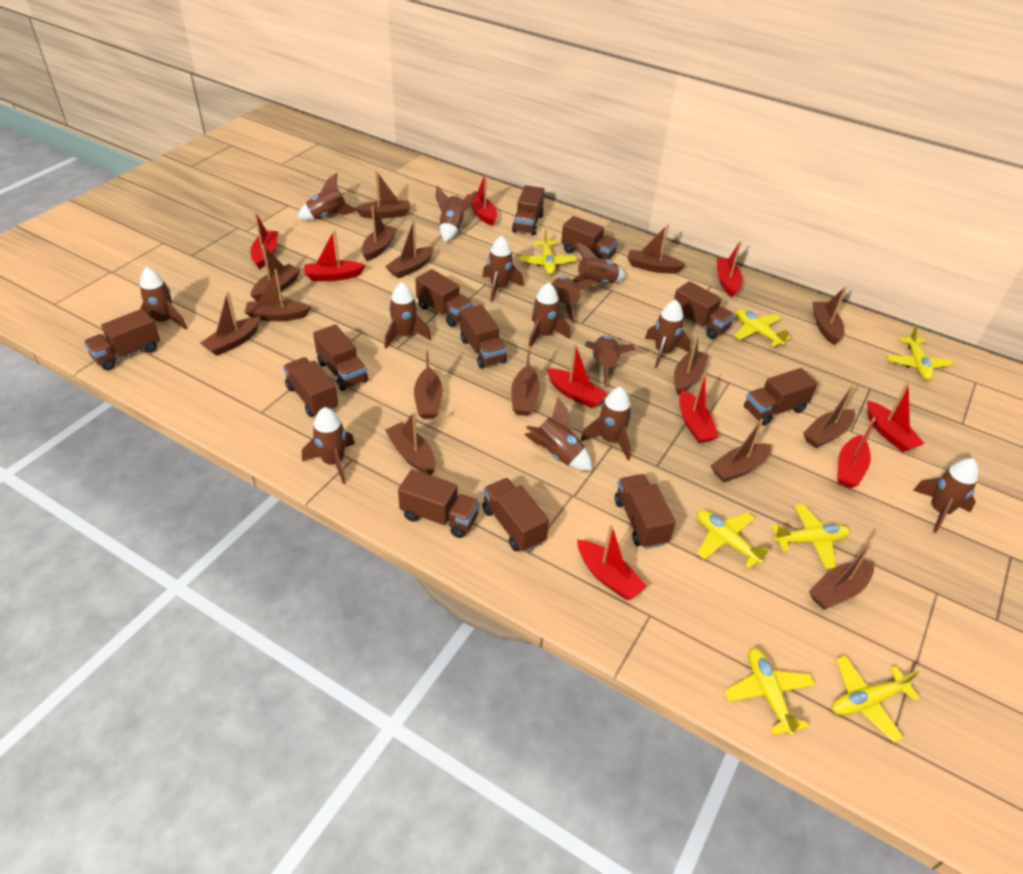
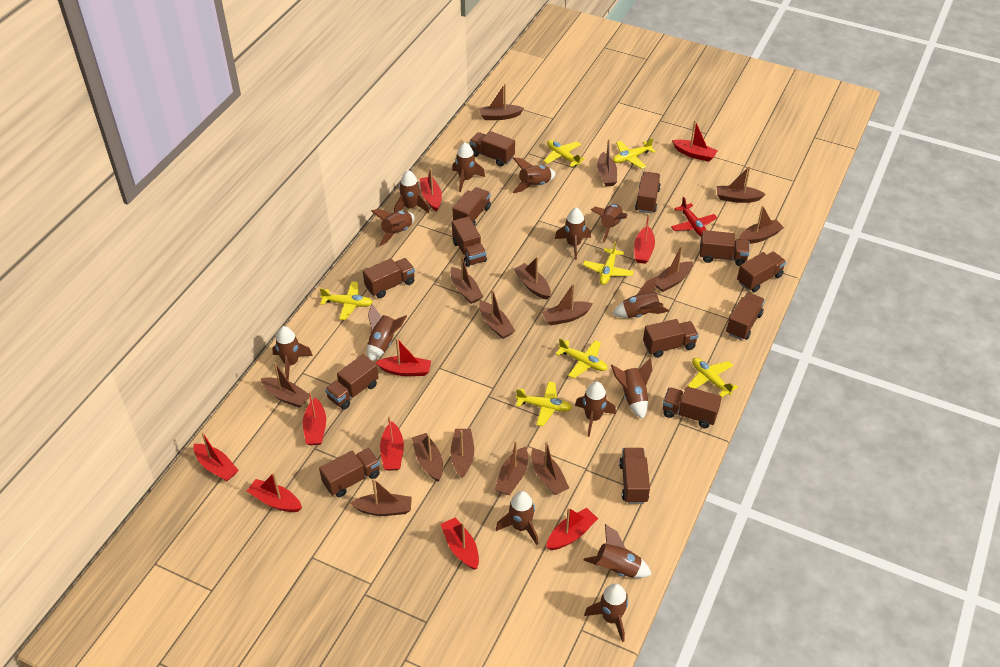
brown truck: 12 -> 13
red boat: 9 -> 10
red plane: 0 -> 1

